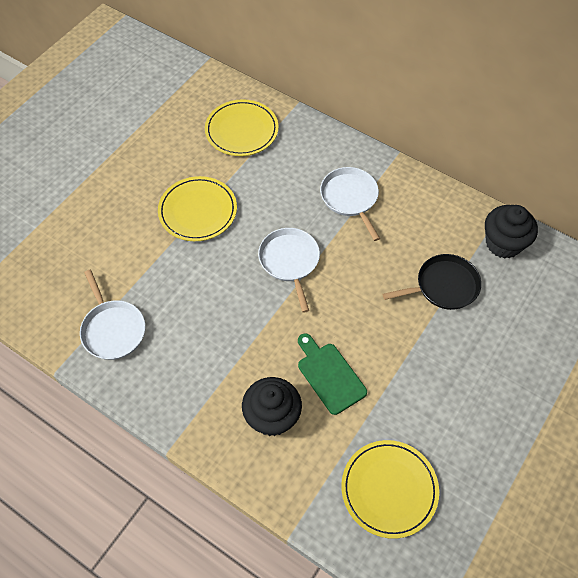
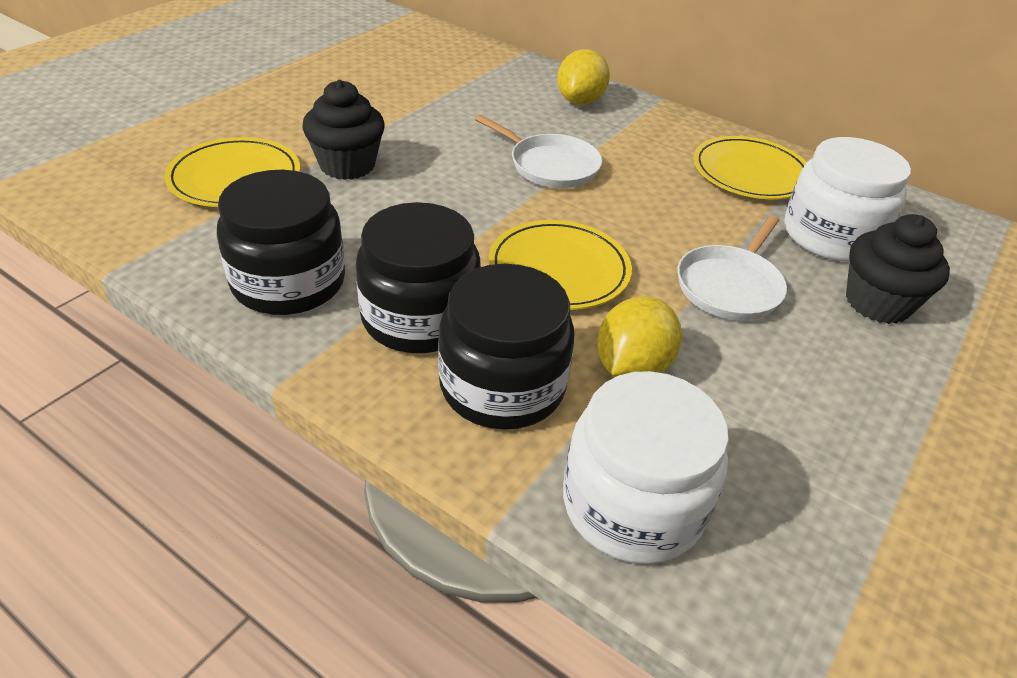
black jar: 0 -> 3
black pan: 1 -> 0
green cutting board: 1 -> 0
white jar: 0 -> 2
white pan: 3 -> 2
yellow lemon: 0 -> 2

